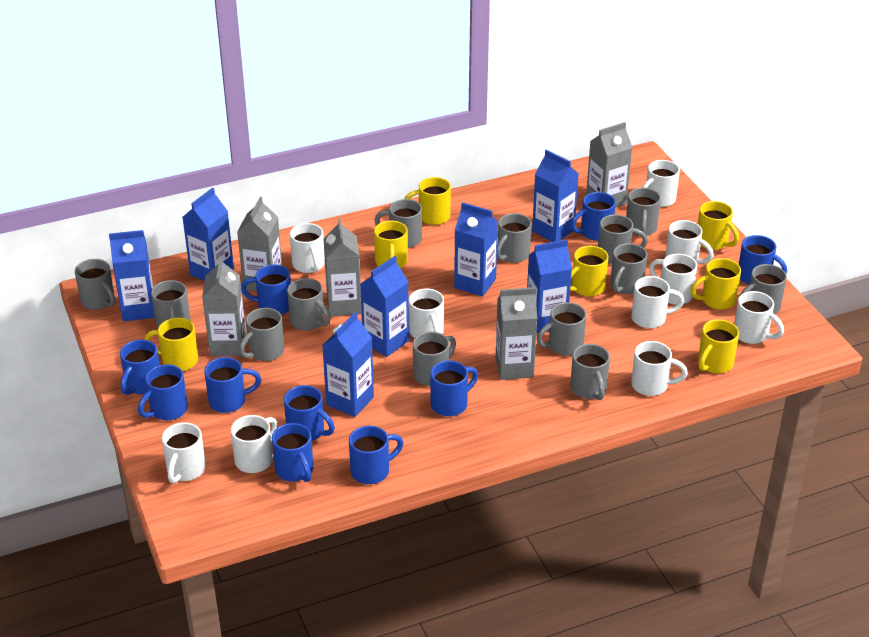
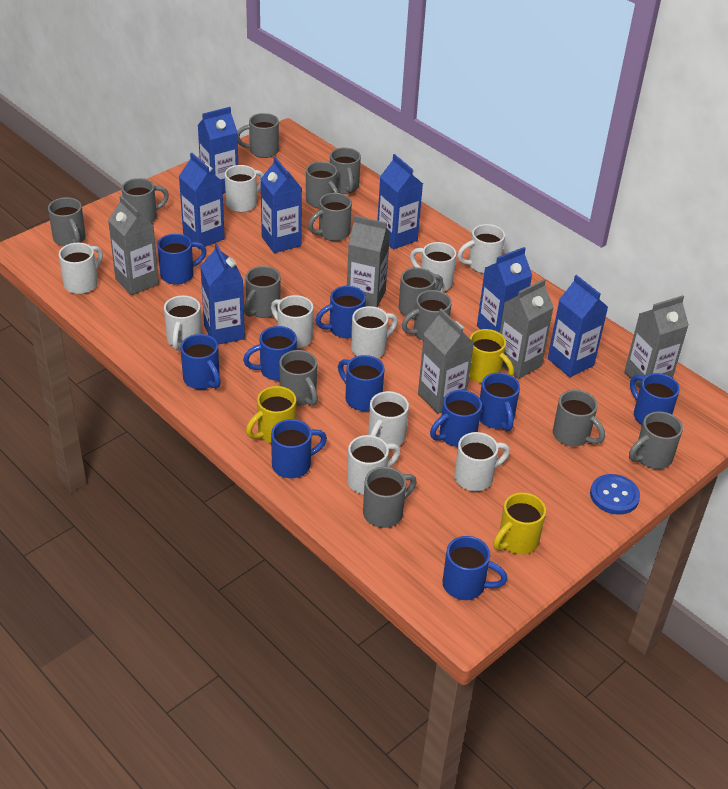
blue button: 0 -> 1
yellow mug: 7 -> 3

